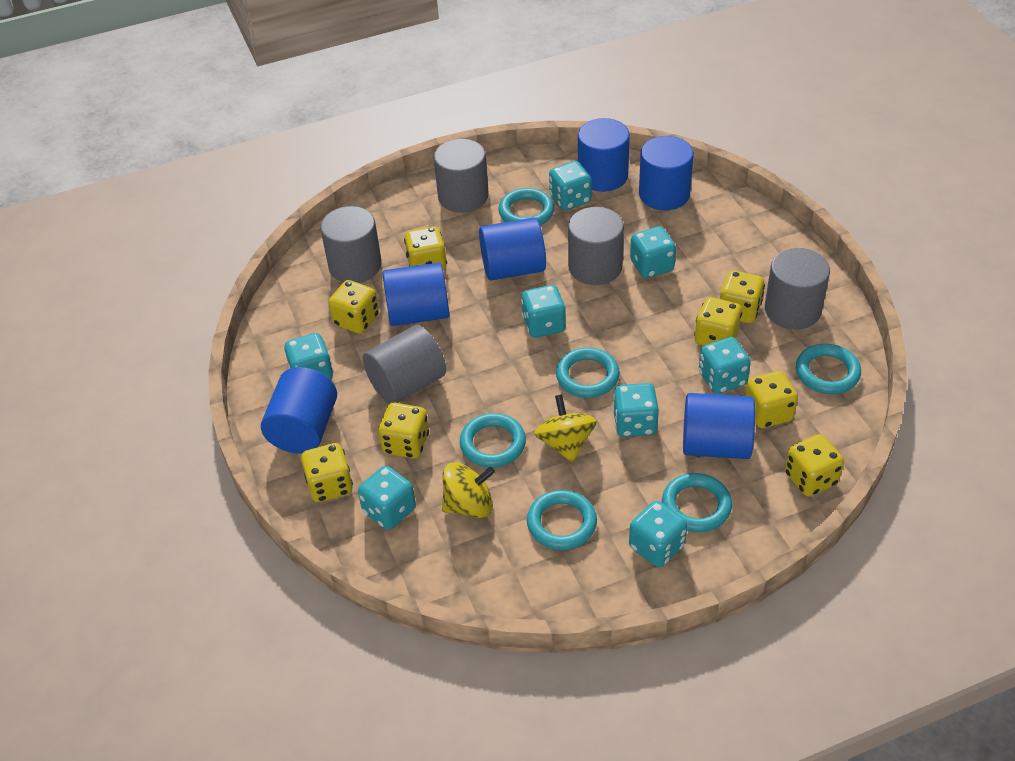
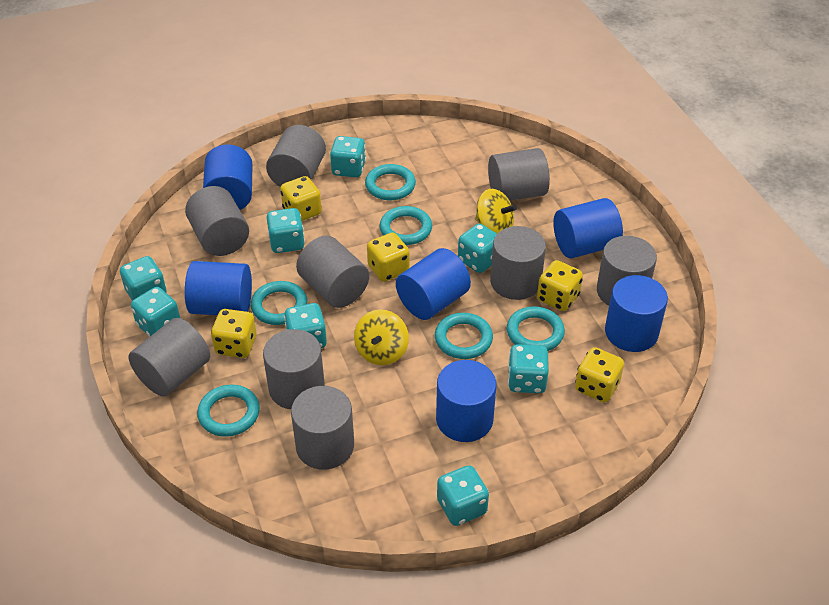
grey cylinder: 5 -> 9
yellow dice: 8 -> 5

